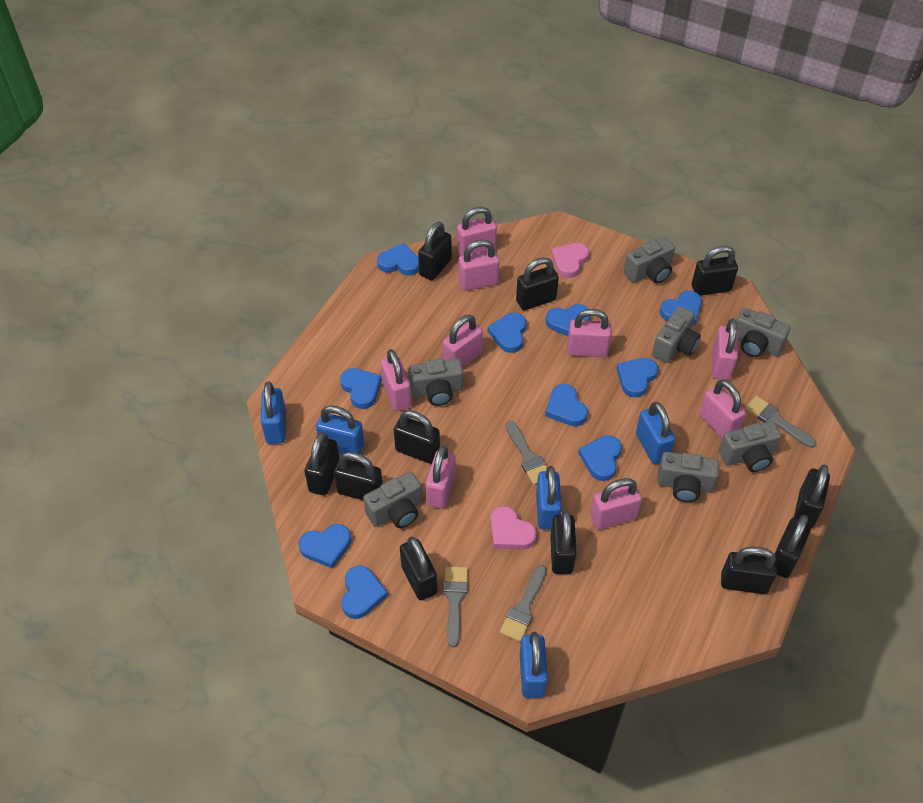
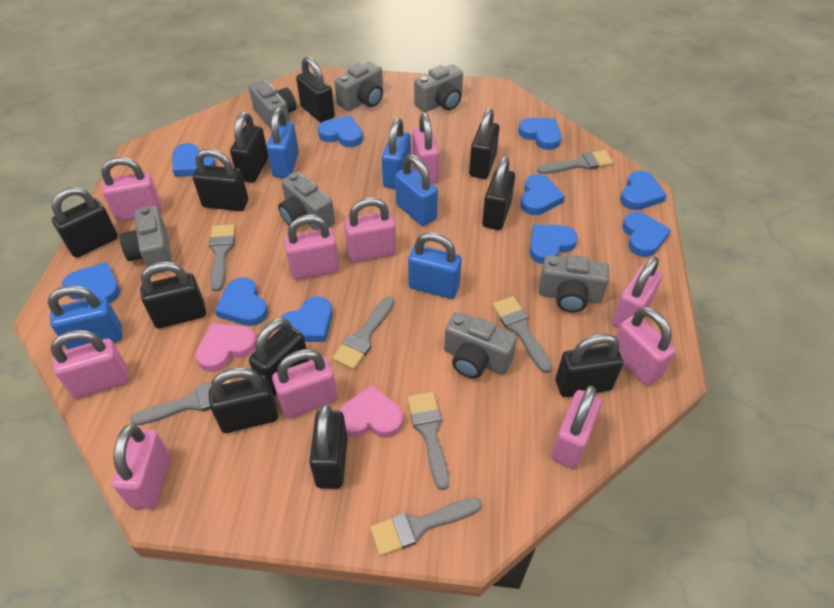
grey brush: 4 -> 7
pink padlock: 9 -> 10

